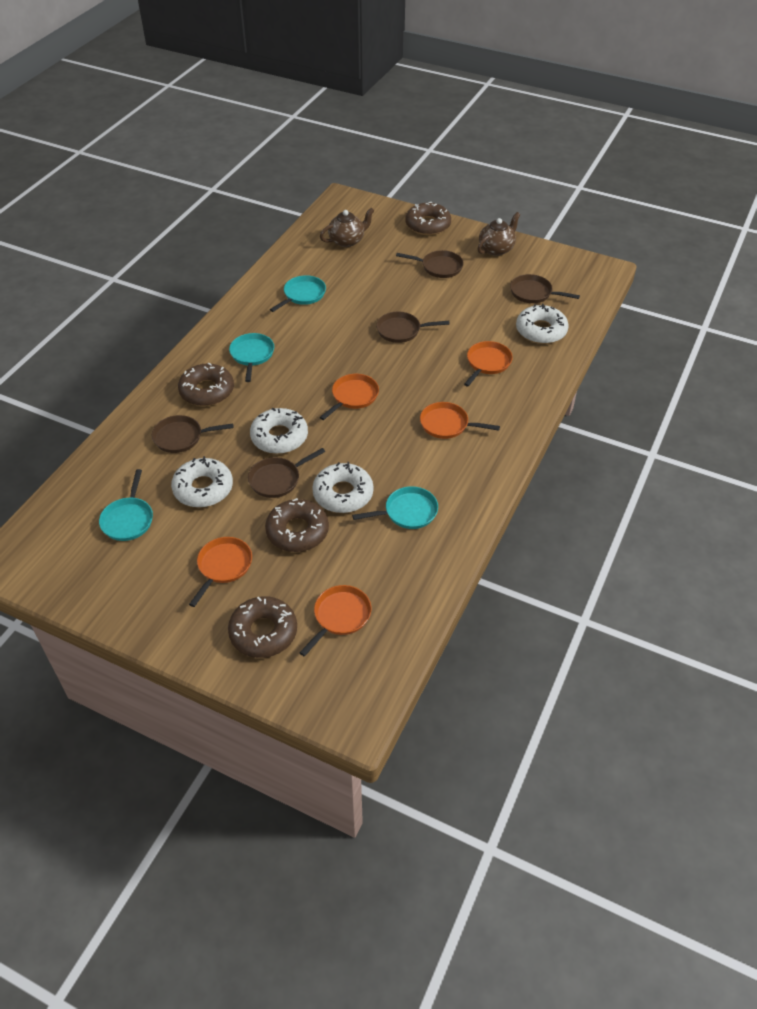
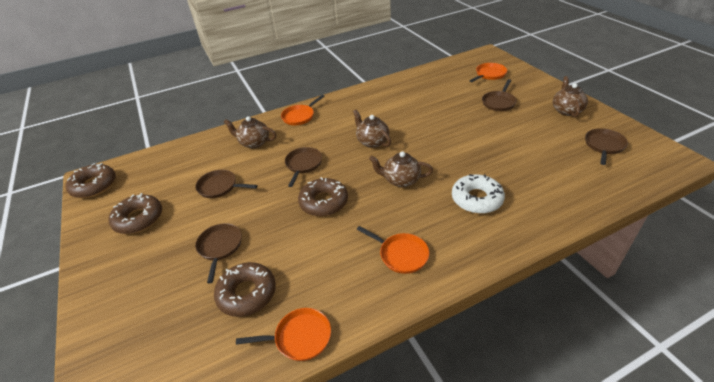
brown teapot: 2 -> 4
orange pan: 5 -> 4
turquoise pan: 4 -> 0
white donut: 4 -> 1

